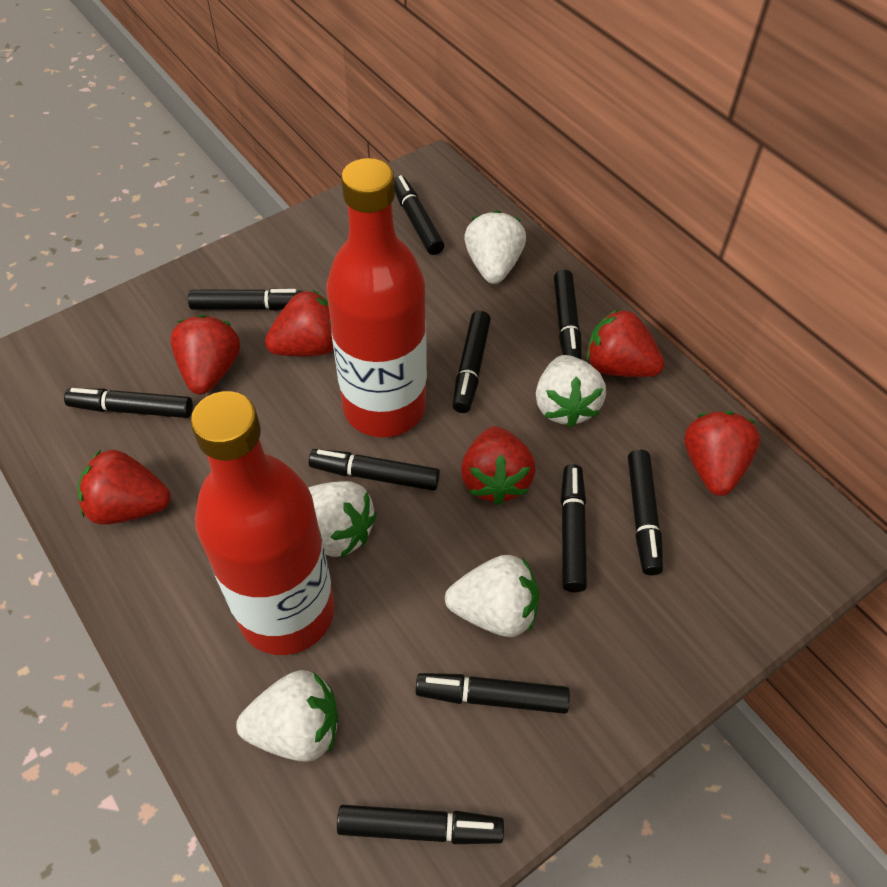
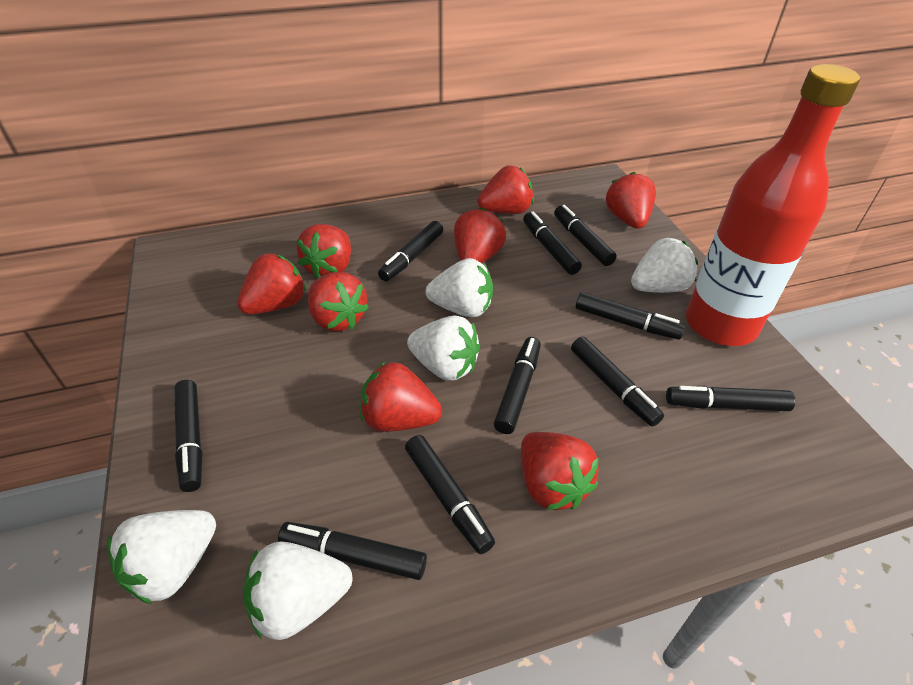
red bottle: 2 -> 1
red strawberry: 6 -> 8

